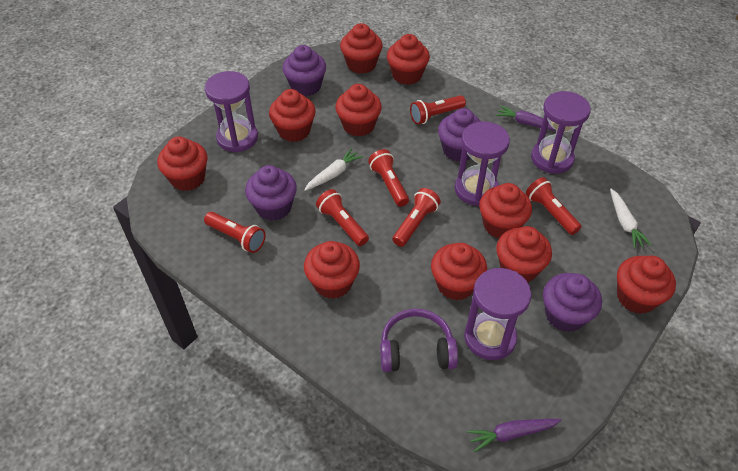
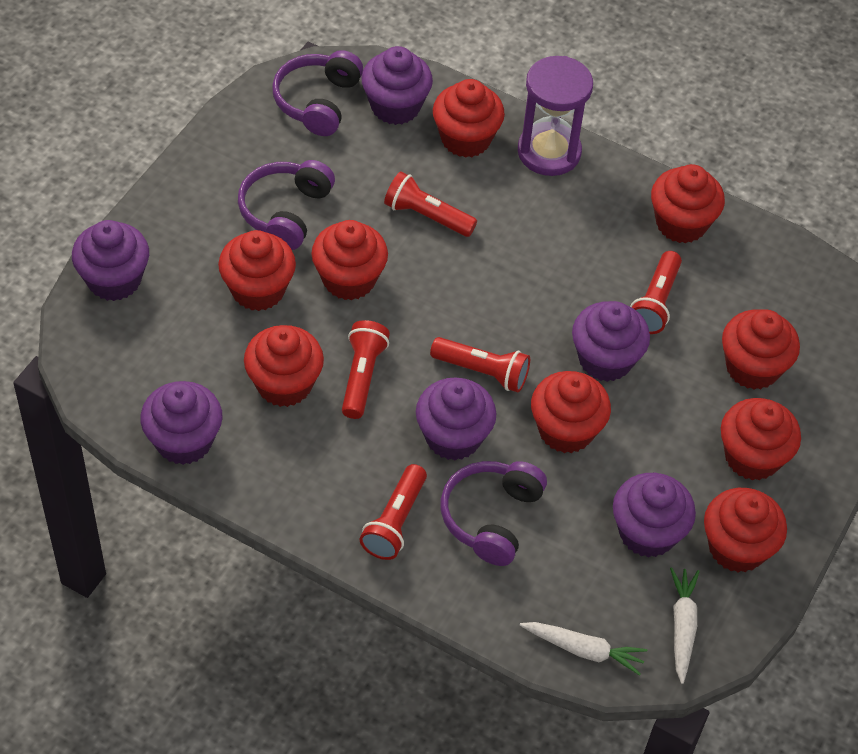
purple carrot: 2 -> 0
purple cupcake: 4 -> 6
purple headphones: 1 -> 3
purple hourglass: 4 -> 1
red cupcake: 10 -> 9
red flashlight: 6 -> 5

